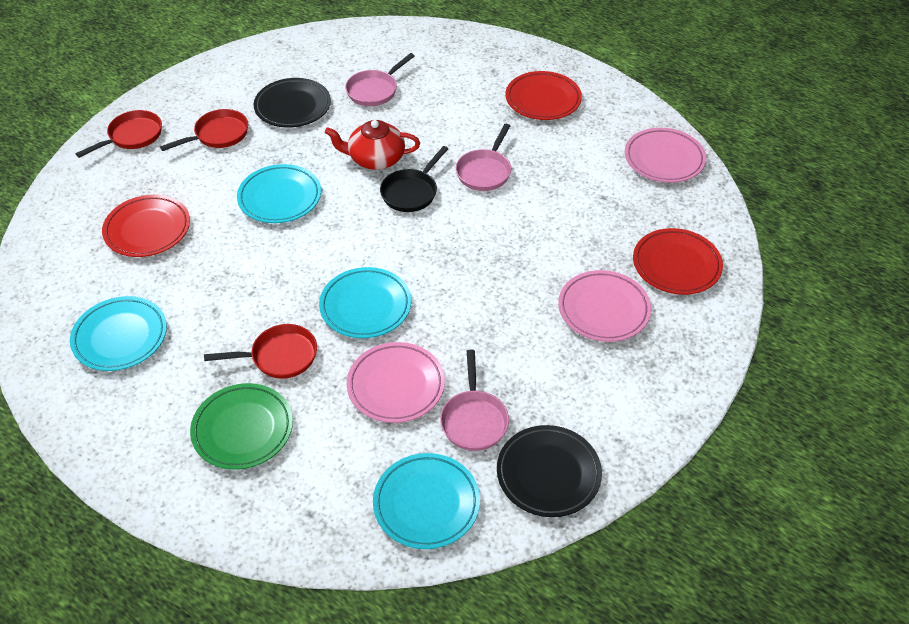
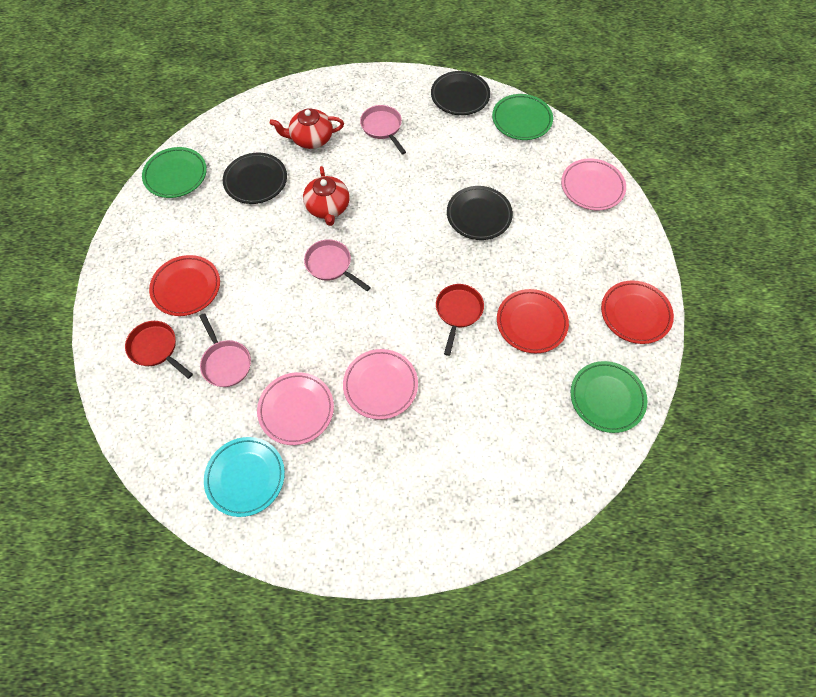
black pan: 1 -> 0
black plate: 2 -> 3
green plate: 1 -> 3
red pan: 3 -> 2
red teapot: 1 -> 2
turquoise plate: 4 -> 1

